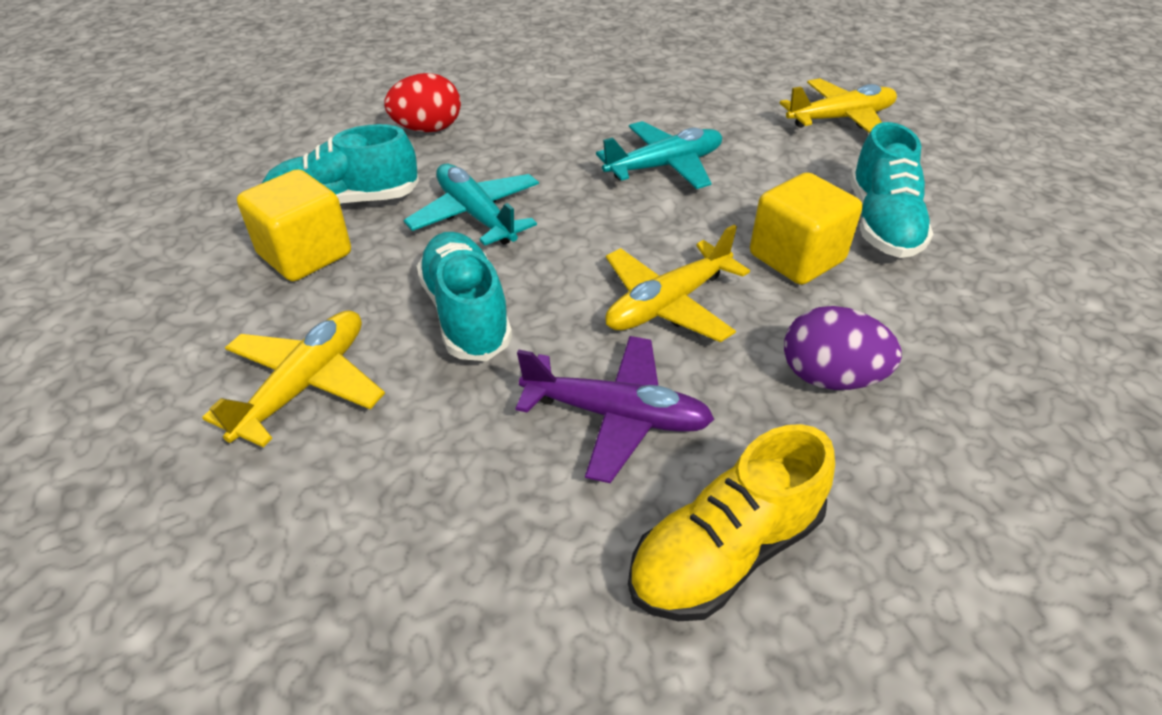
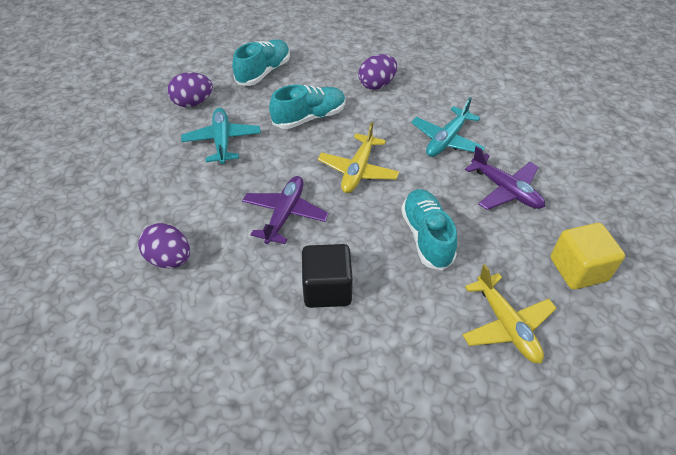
black cube: 0 -> 1
purple egg: 1 -> 3
purple plane: 1 -> 2
red egg: 1 -> 0
yellow cube: 2 -> 1
yellow plane: 3 -> 2
yellow shoe: 1 -> 0

